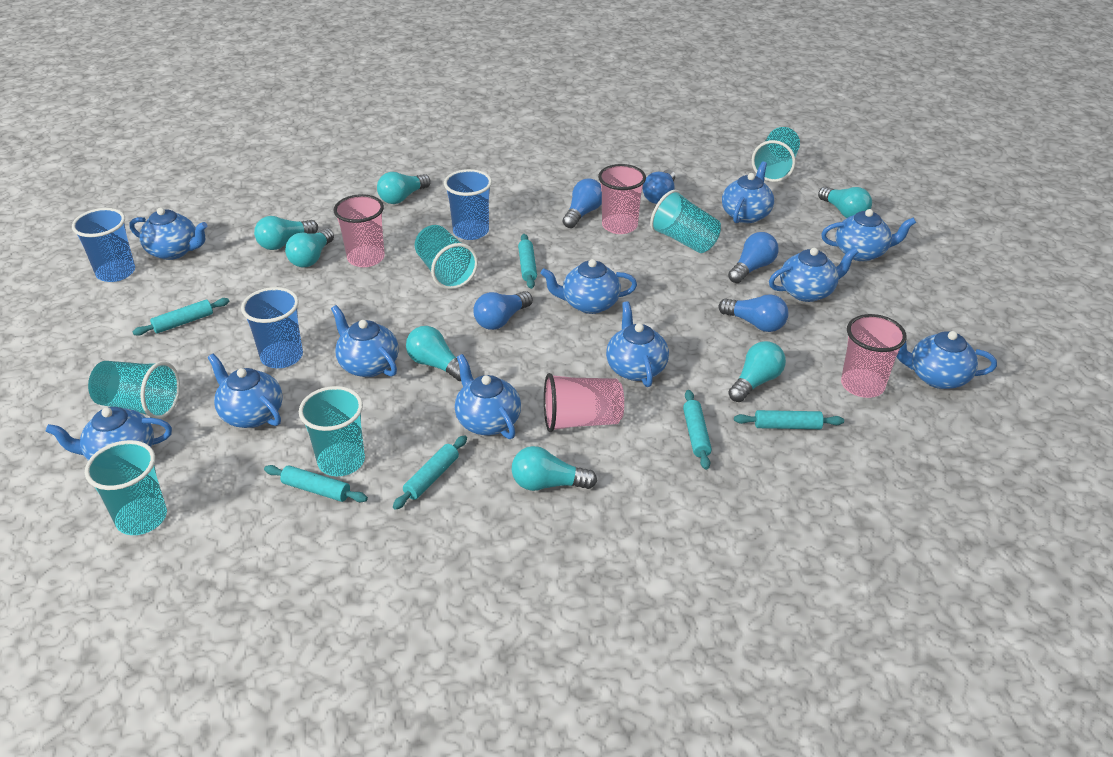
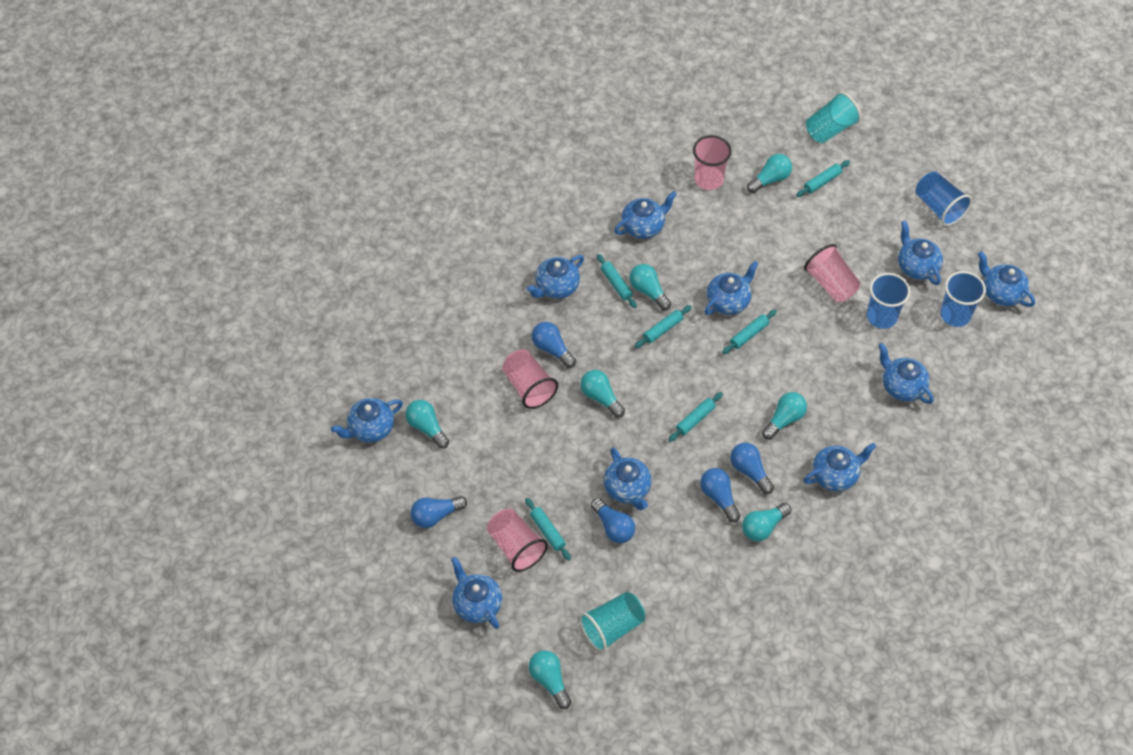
blue teapot: 11 -> 10
turquoise cup: 6 -> 2

